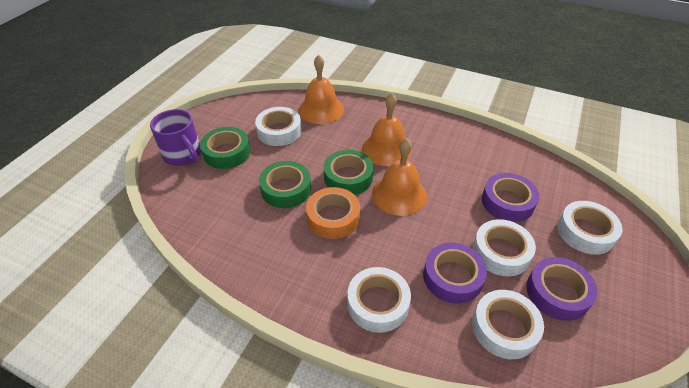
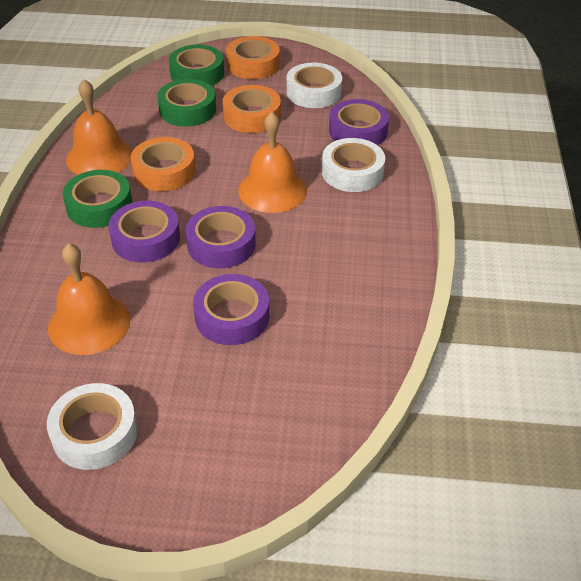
orange tape: 1 -> 3
purple mug: 1 -> 0
purple tape: 3 -> 4
white tape: 5 -> 3

